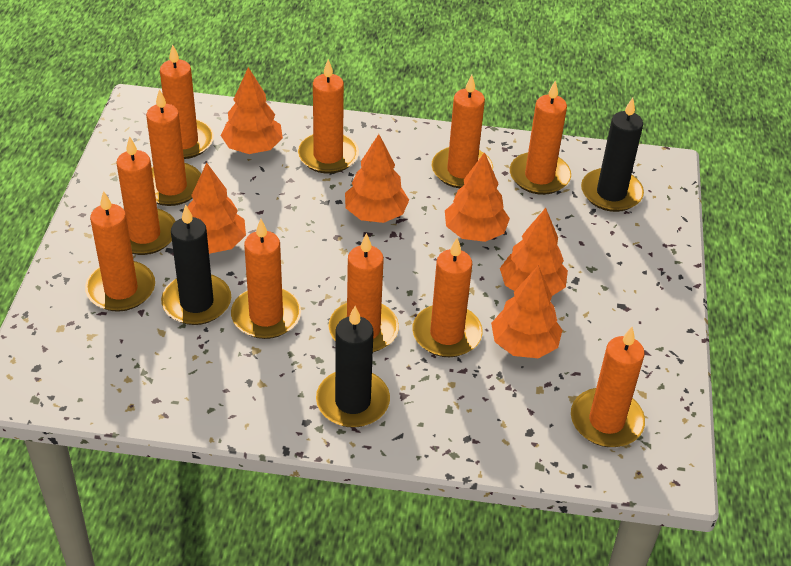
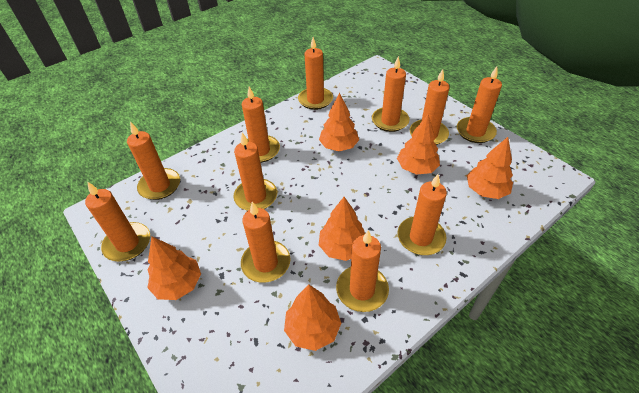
black candle: 3 -> 0

